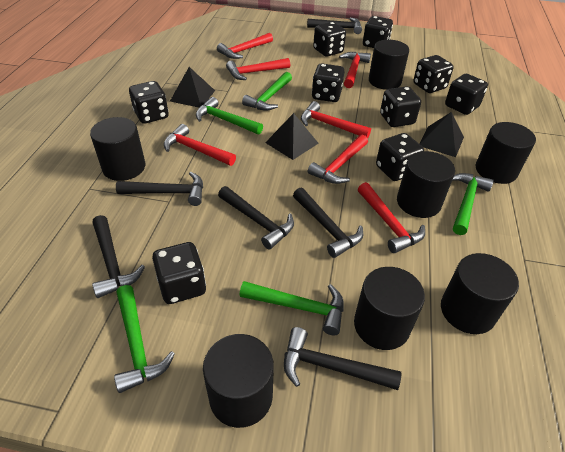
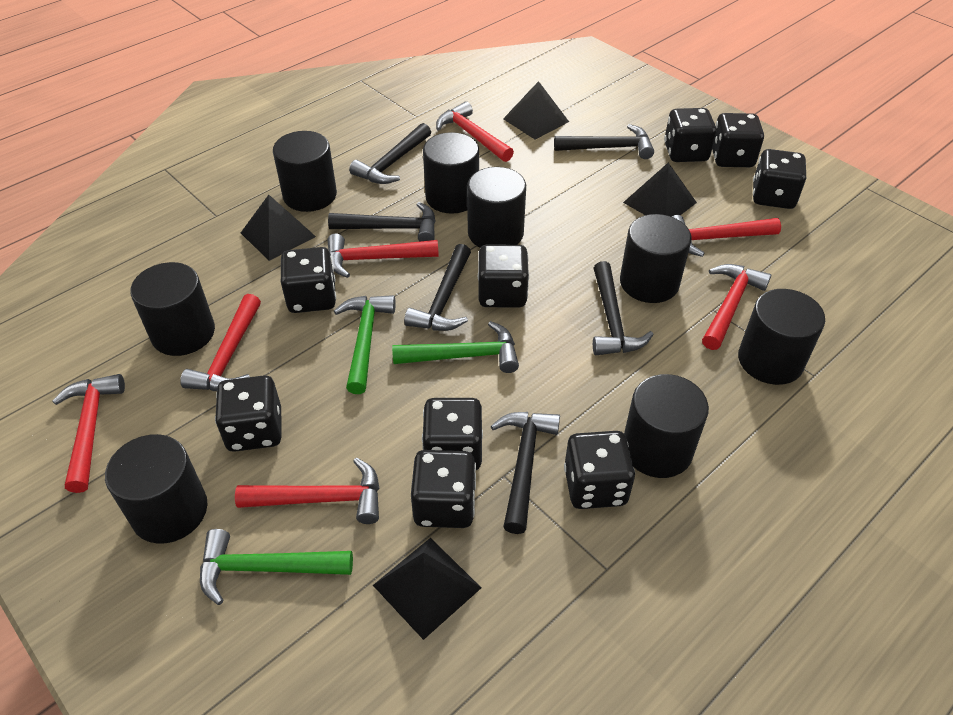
black cylinder: 7 -> 8
black pyramid: 3 -> 4
green hammer: 5 -> 3

